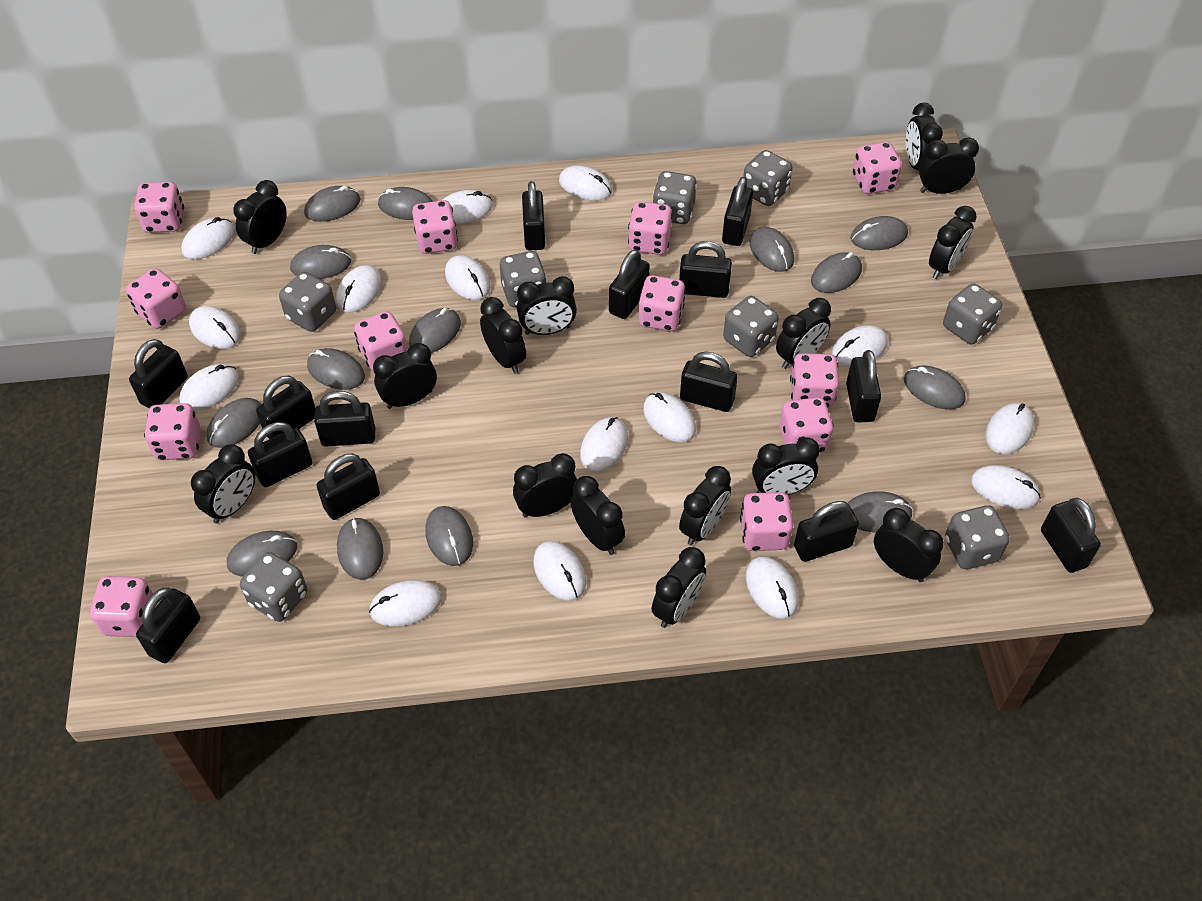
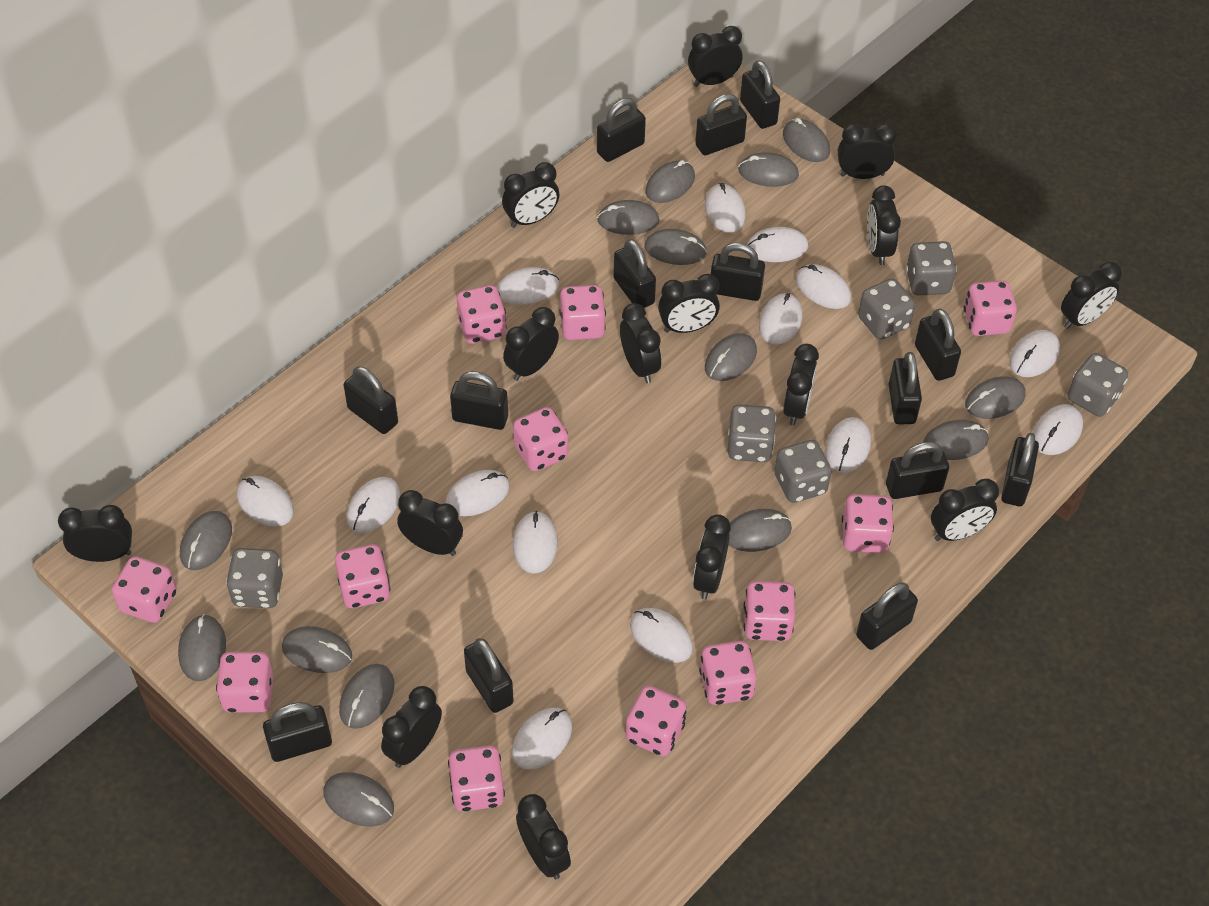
grey dice: 8 -> 6
white mouse: 15 -> 14

